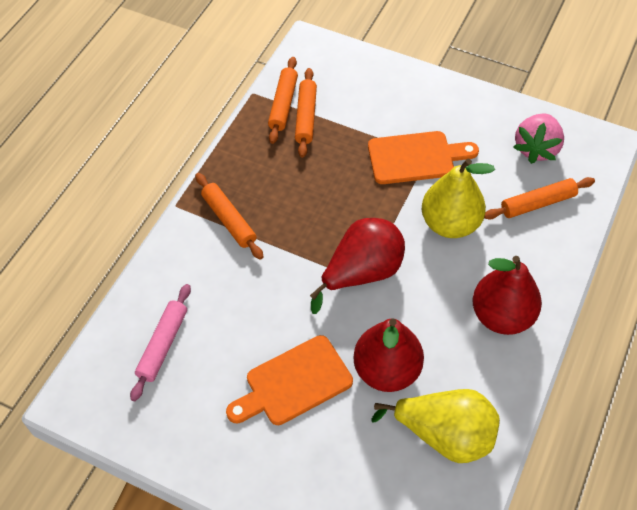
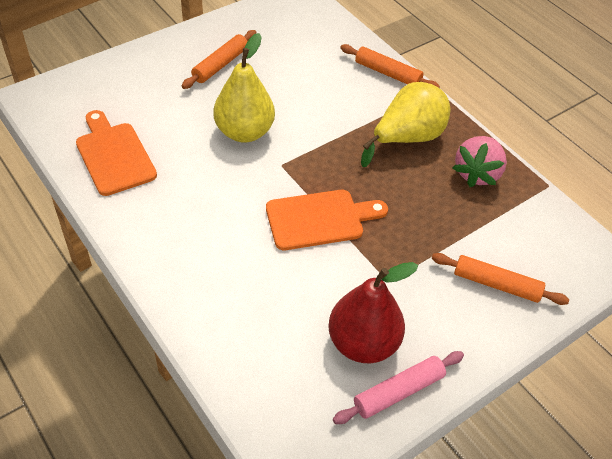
orange rolling pin: 4 -> 3
red pear: 3 -> 1

